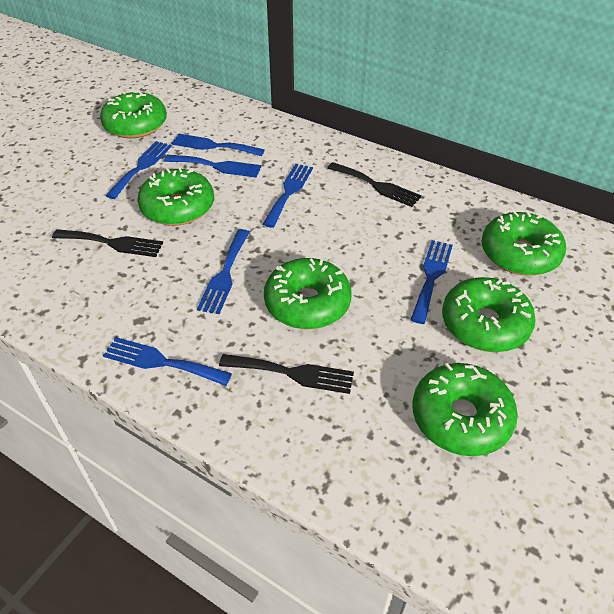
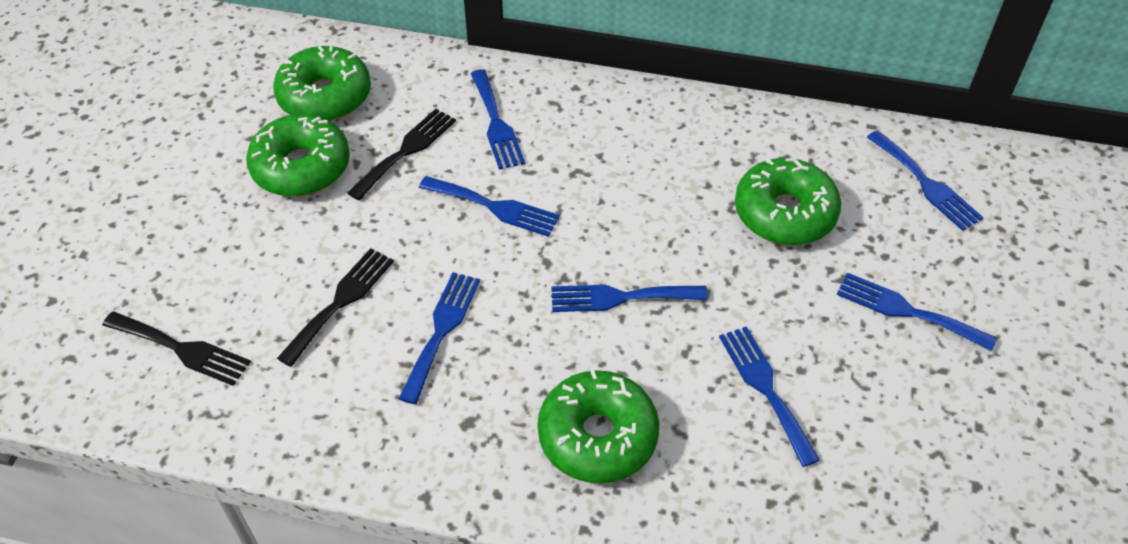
green donut: 6 -> 4

